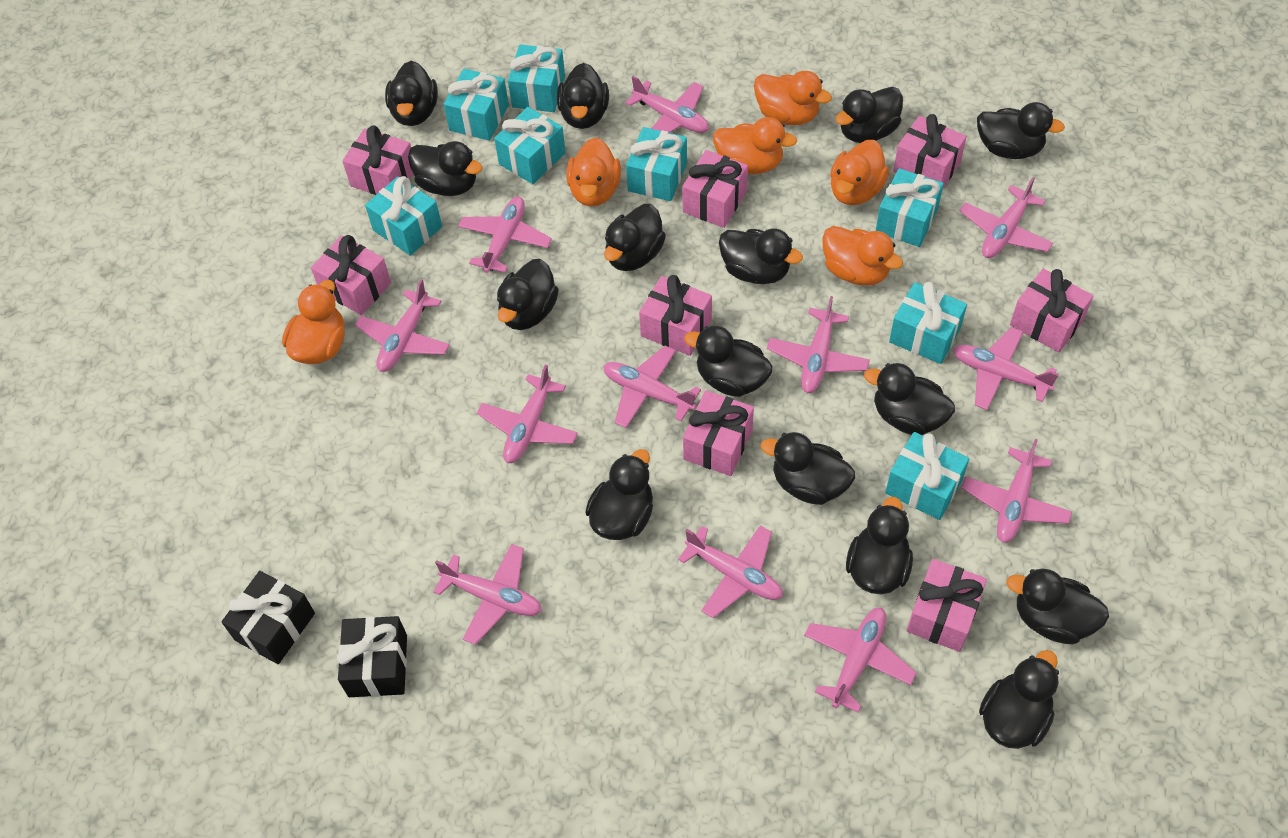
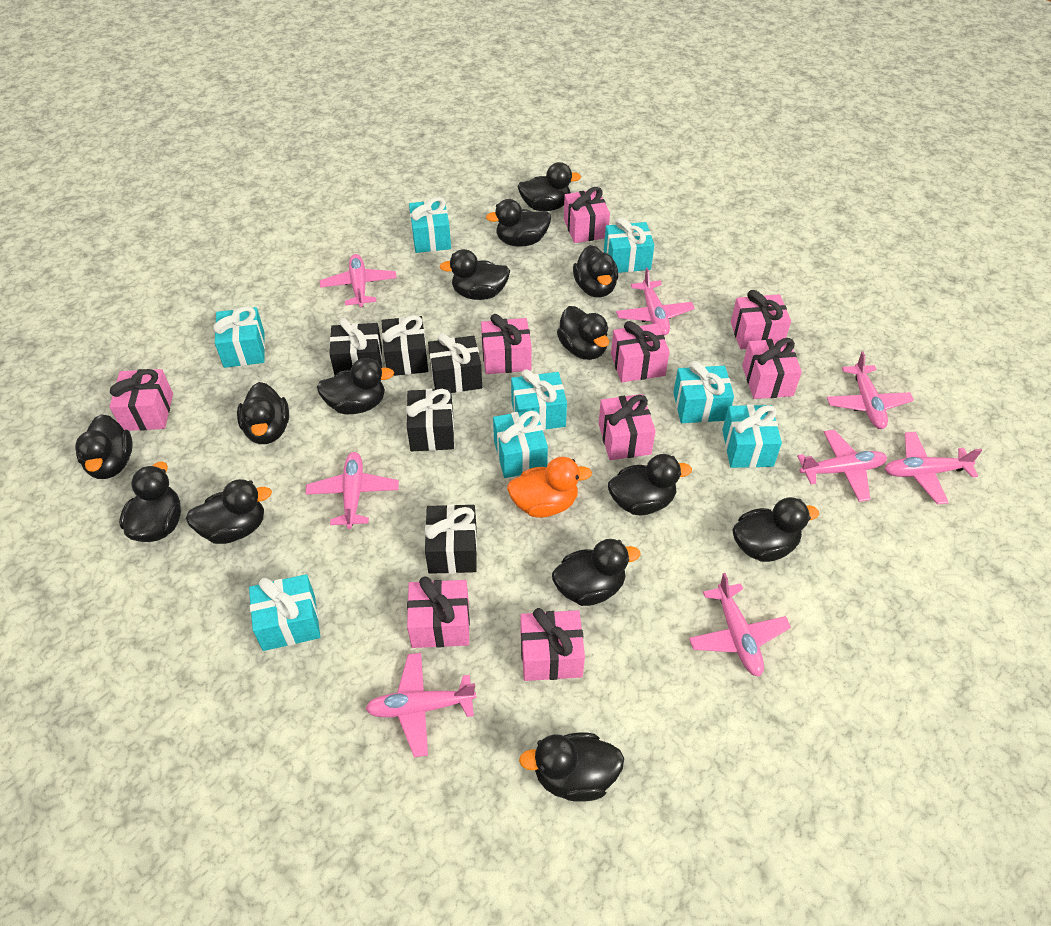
black duck: 15 -> 14
black gift: 2 -> 5
orange duck: 6 -> 1
pink gift: 8 -> 9
pink plane: 12 -> 8

